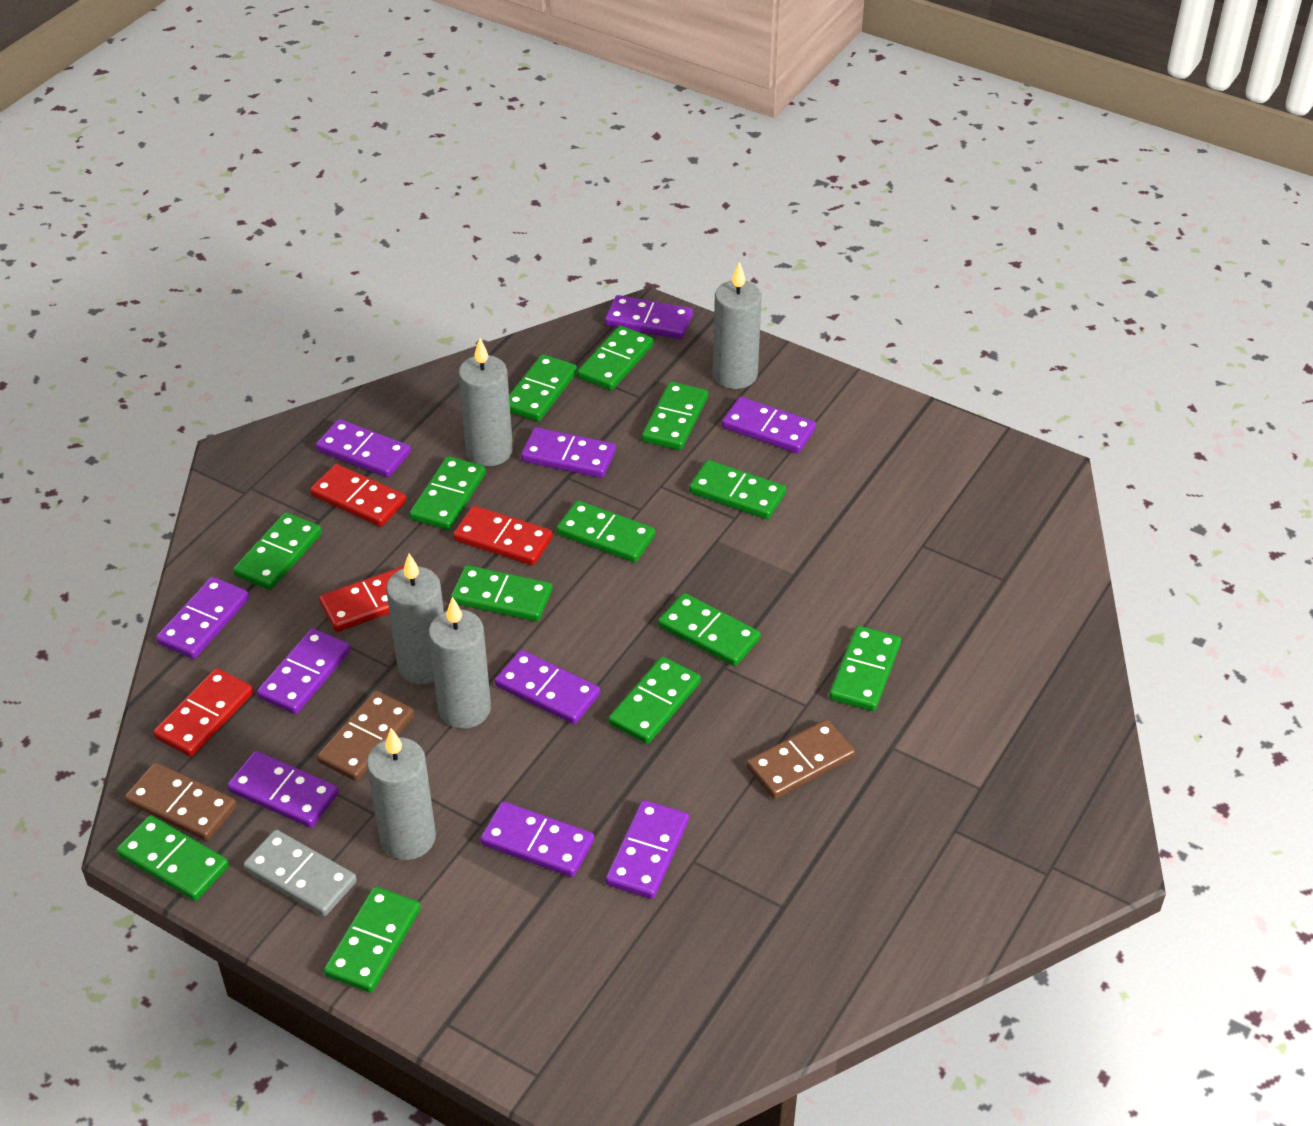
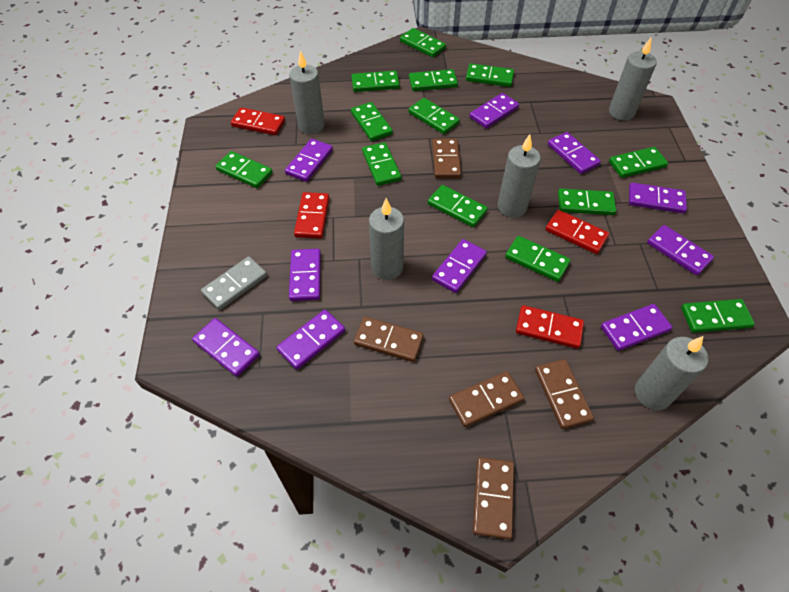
brown domino: 3 -> 5

